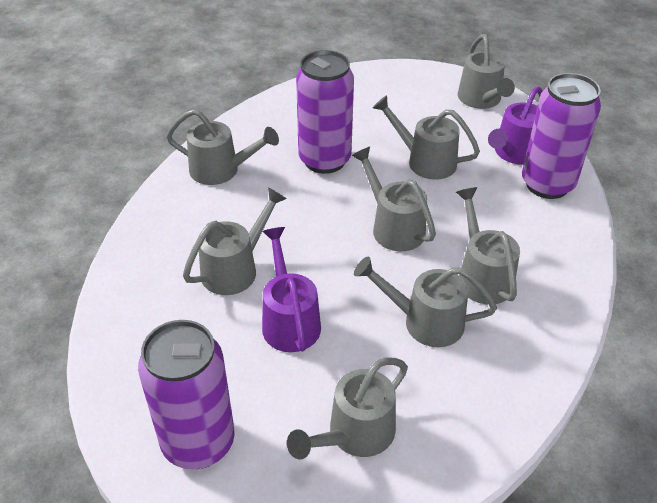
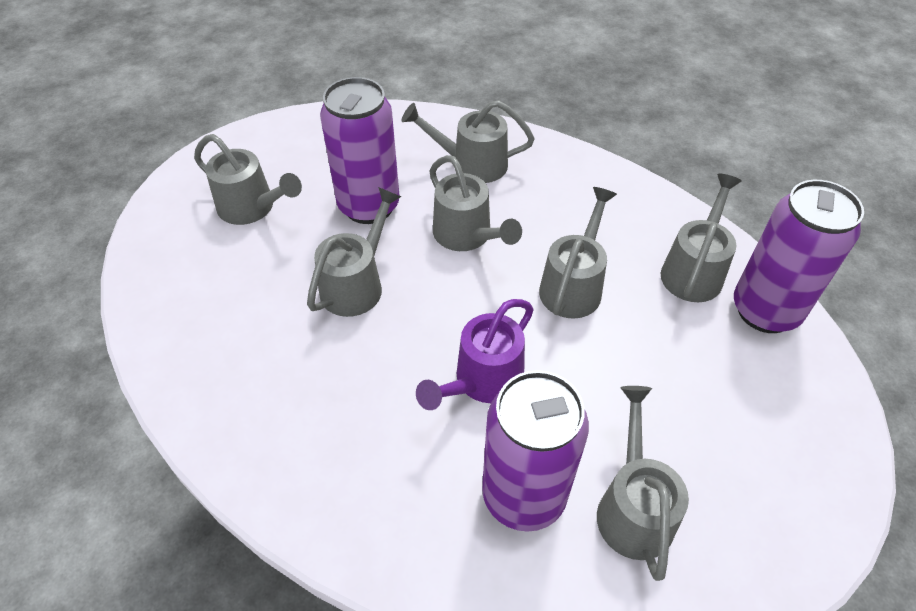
grey watering can: 8 -> 7
purple watering can: 2 -> 1

